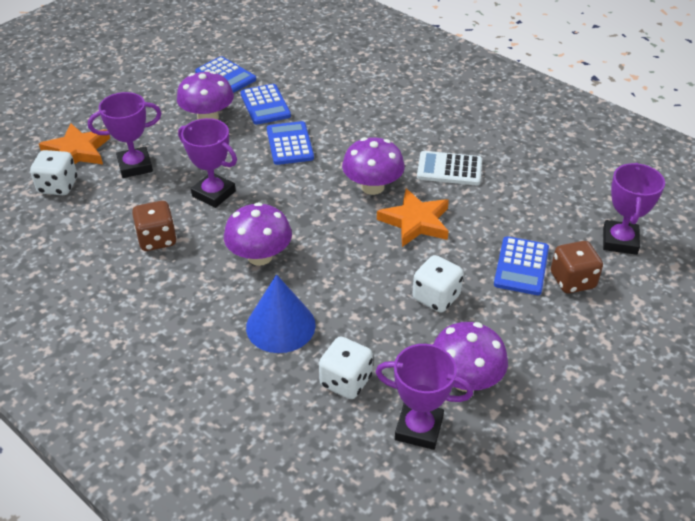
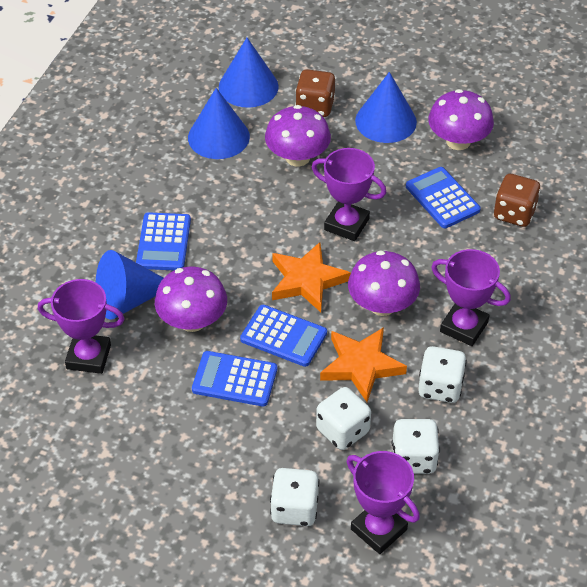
blue cone: 1 -> 4
white calculator: 1 -> 0
white dice: 3 -> 4

